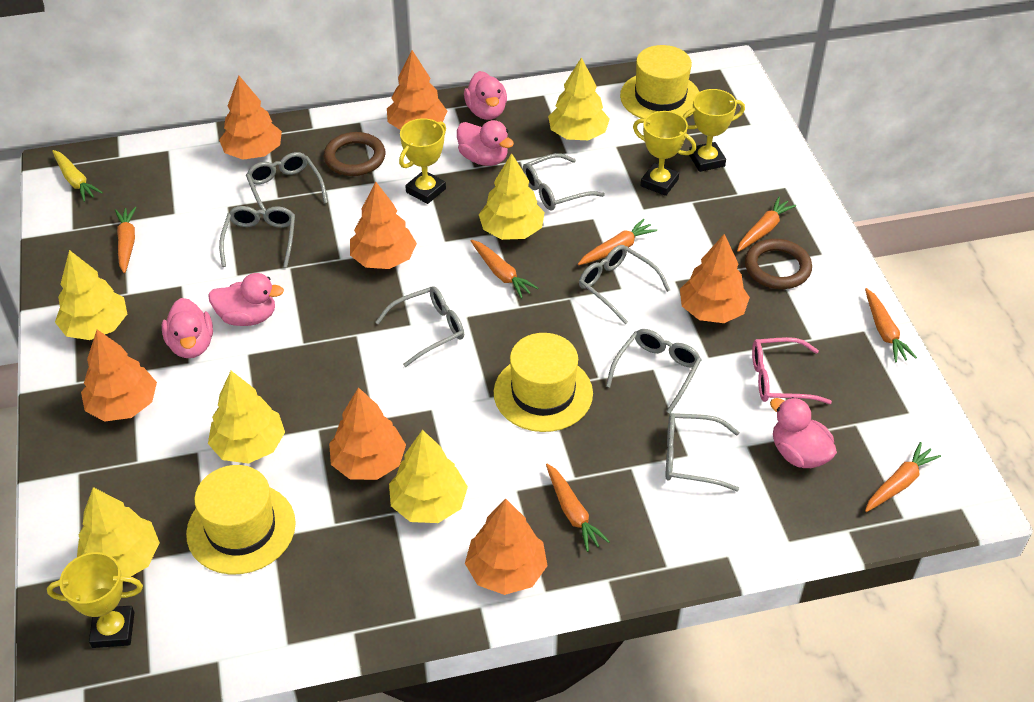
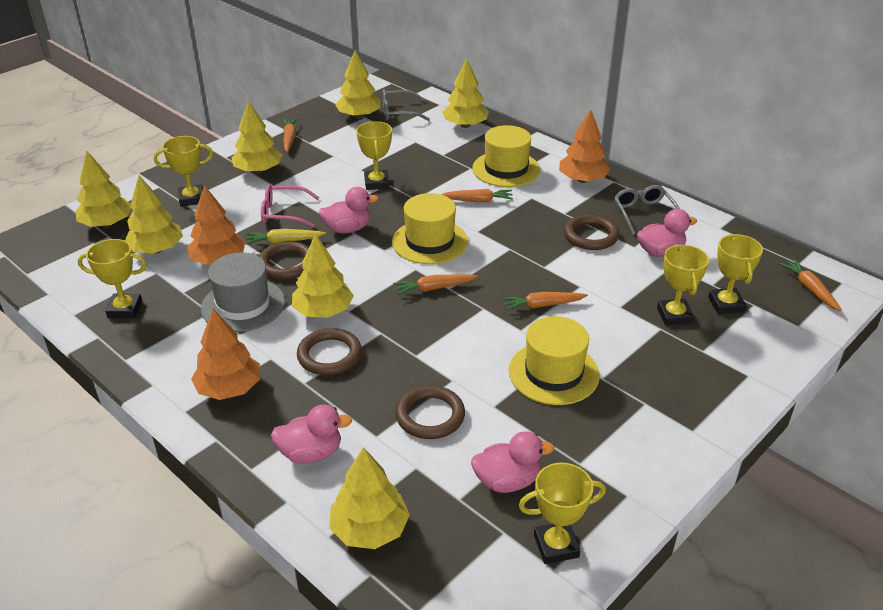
brown ring: 2 -> 4
grey glasses: 7 -> 2
grey hat: 0 -> 1
orange carrot: 7 -> 5
orange tree: 7 -> 3
pink duck: 5 -> 4
yellow tree: 6 -> 7
yellow trophy: 4 -> 6

